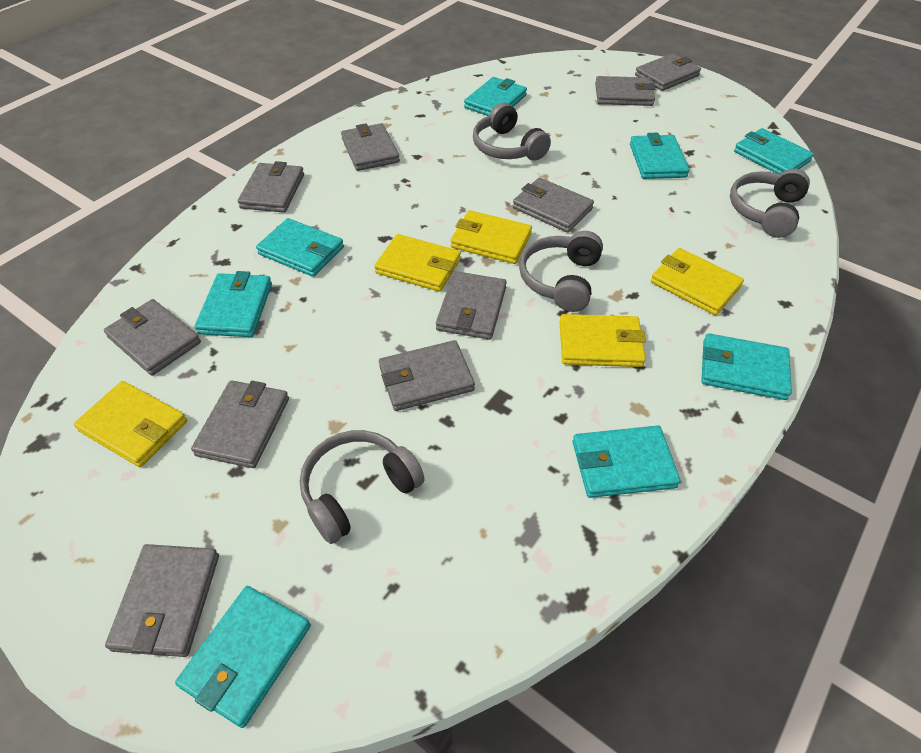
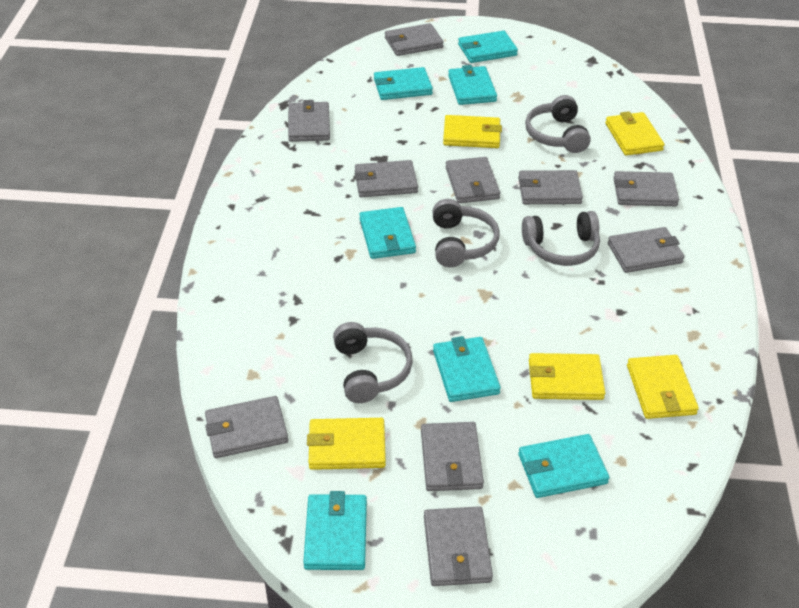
turquoise wallet: 8 -> 7

